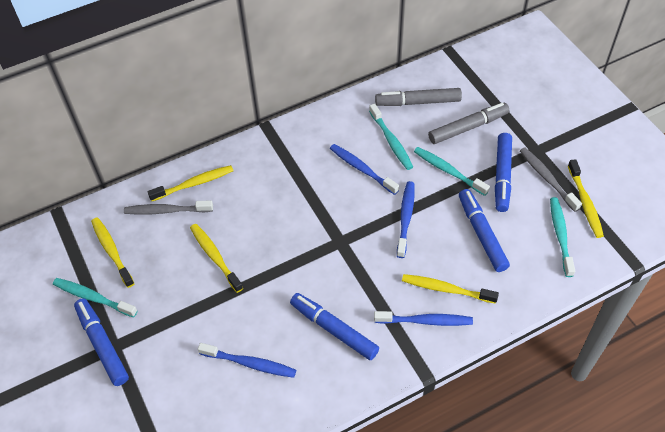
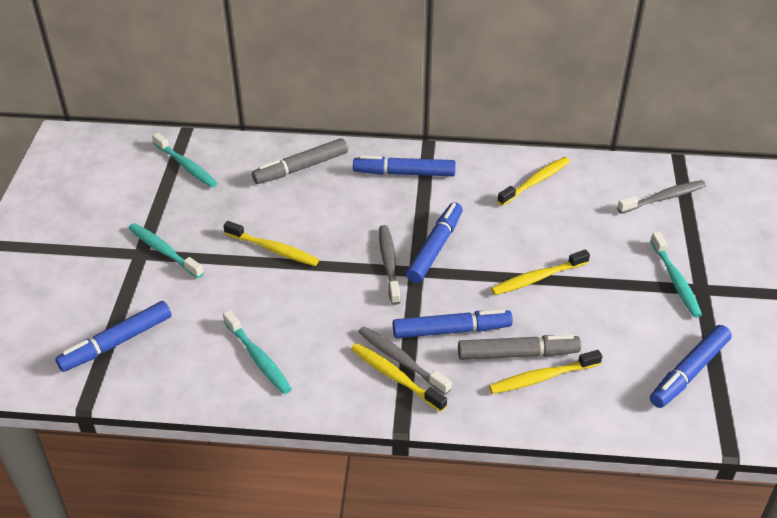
blue marker: 4 -> 5
blue toothbrush: 4 -> 0
grey toothbrush: 2 -> 3

